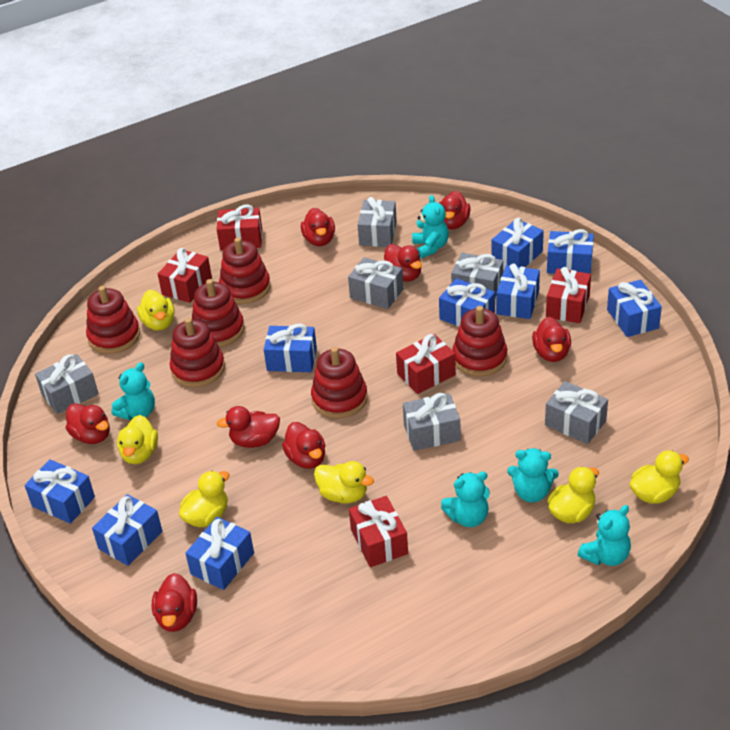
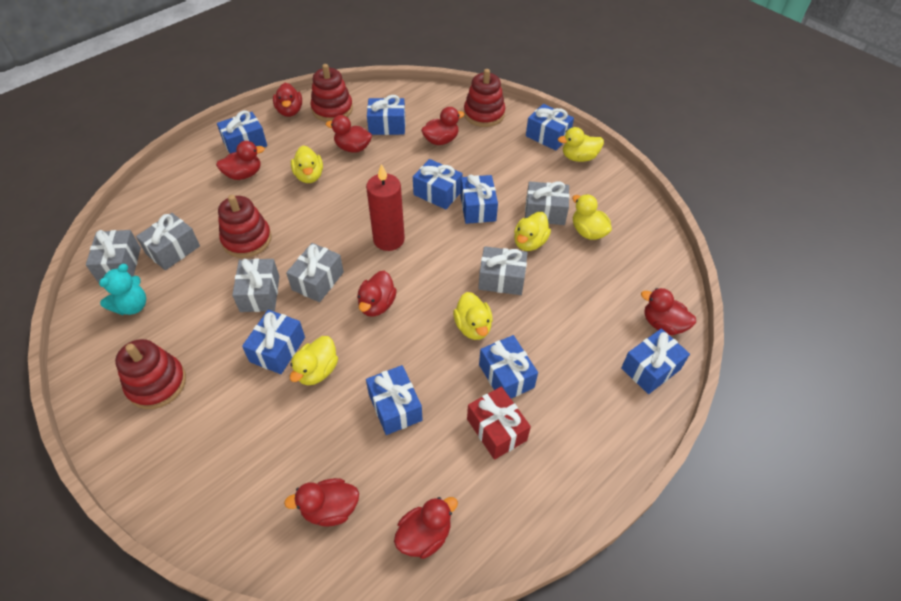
red candle: 0 -> 1
red gift: 5 -> 1
red stacking toy: 6 -> 4
turquoise teddy bear: 5 -> 1

